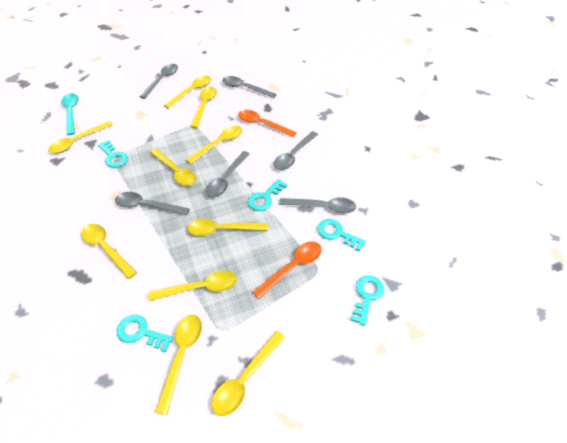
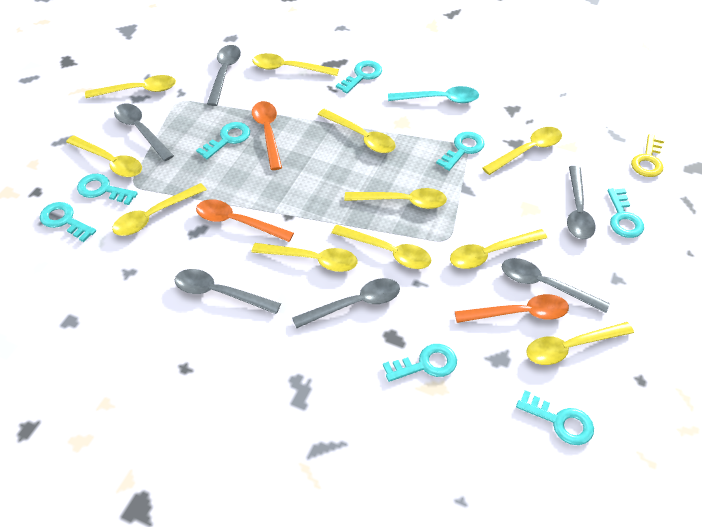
orange spoon: 2 -> 3
turquoise key: 5 -> 8
yellow key: 0 -> 1
yellow spoon: 10 -> 11

